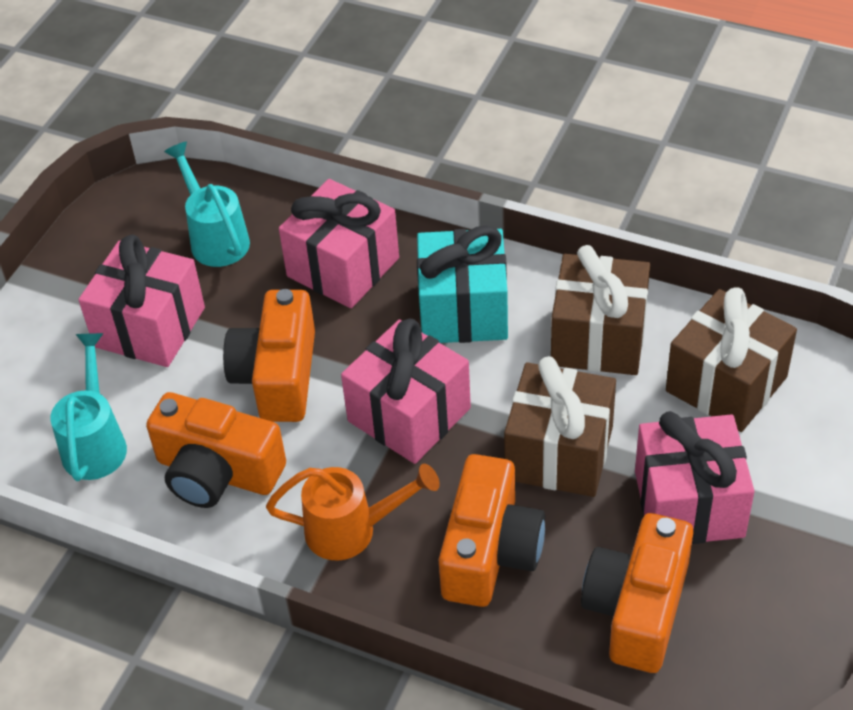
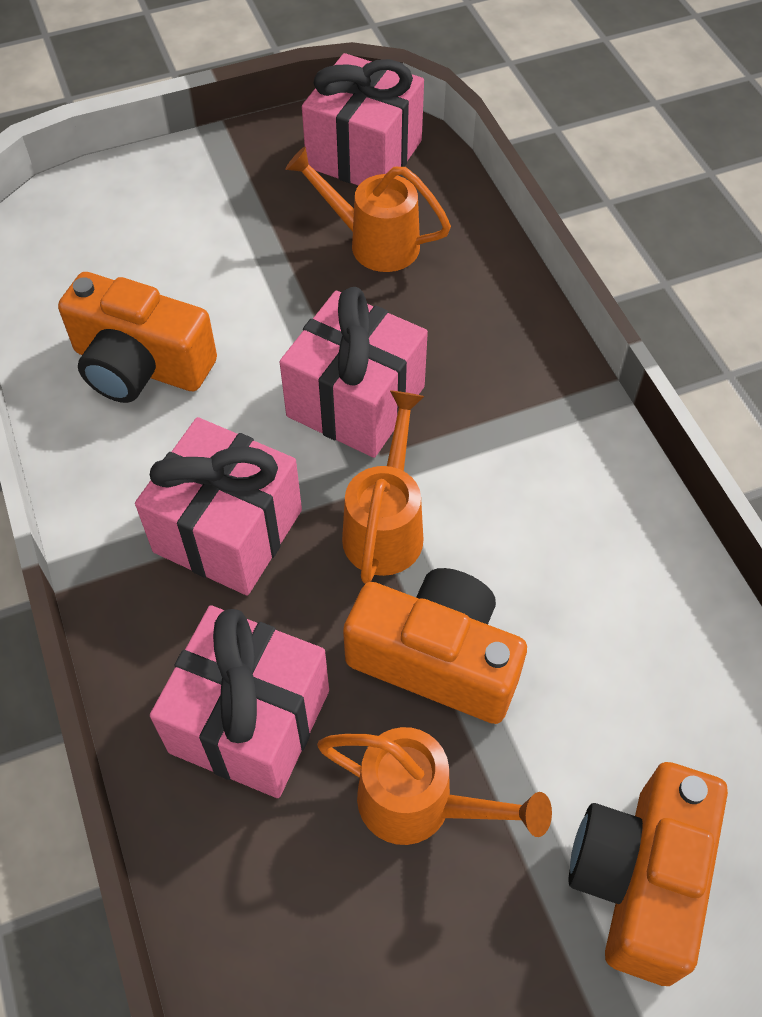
brown gift: 3 -> 0
orange camera: 4 -> 3
orange watering can: 1 -> 3
turquoise gift: 1 -> 0
turquoise watering can: 2 -> 0

